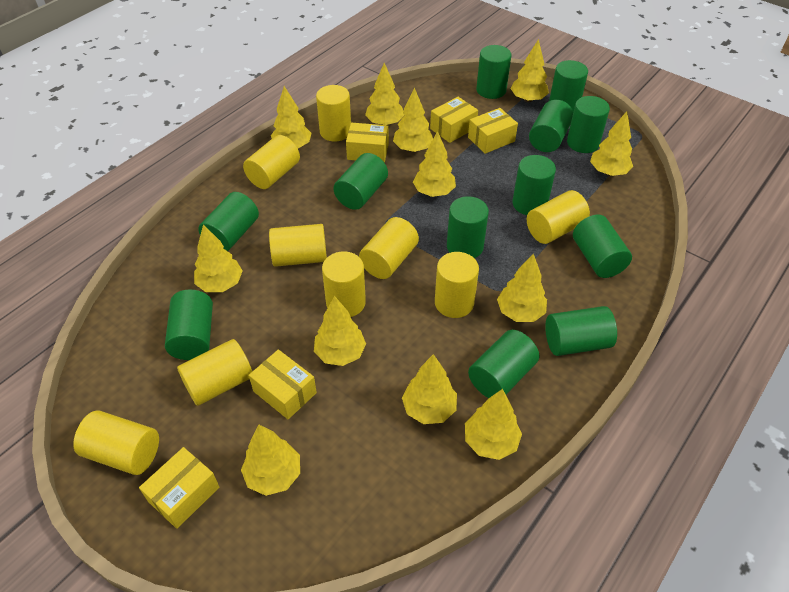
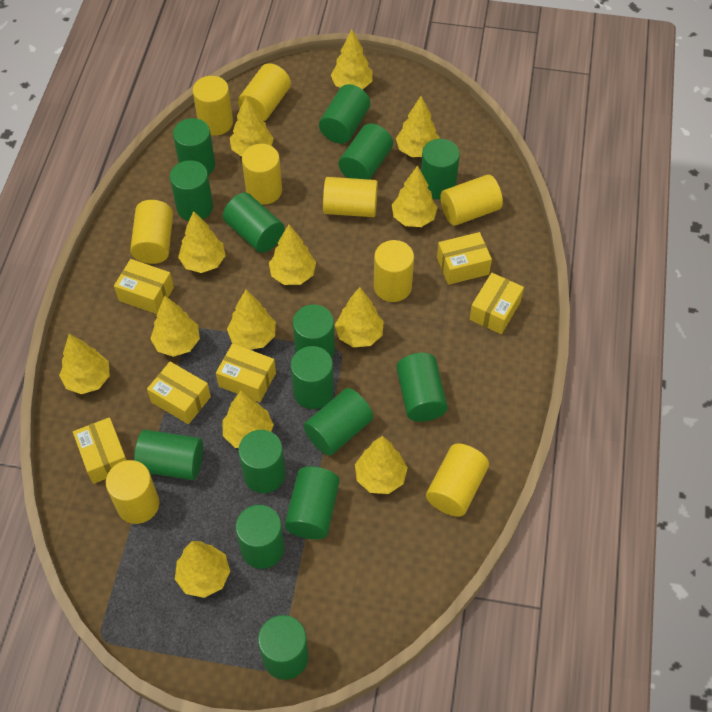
green cylinder: 12 -> 15
yellow box: 5 -> 6
yellow tree: 12 -> 13

